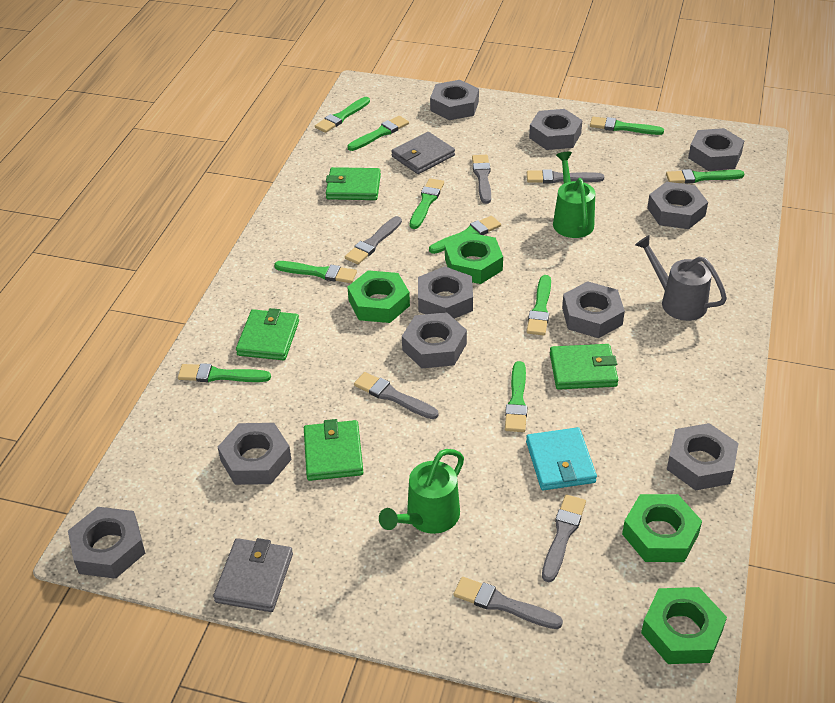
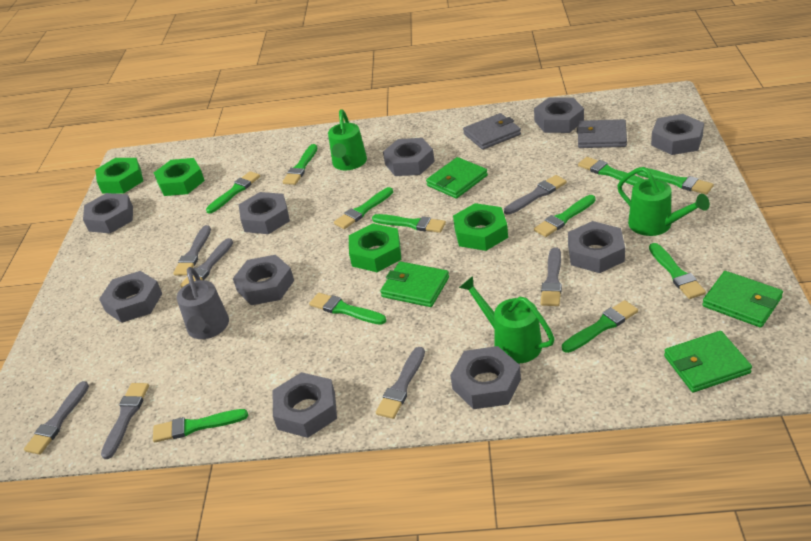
green brush: 10 -> 11
green watering can: 2 -> 3
grey brush: 6 -> 7
turquoise wallet: 1 -> 0

